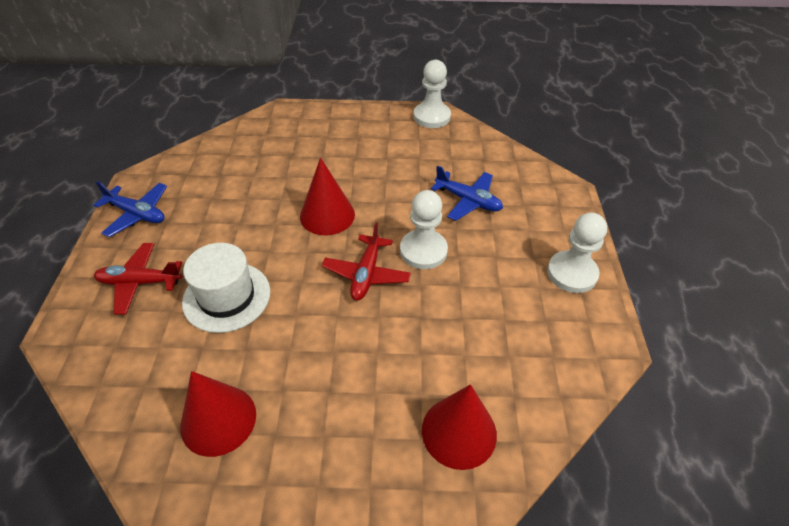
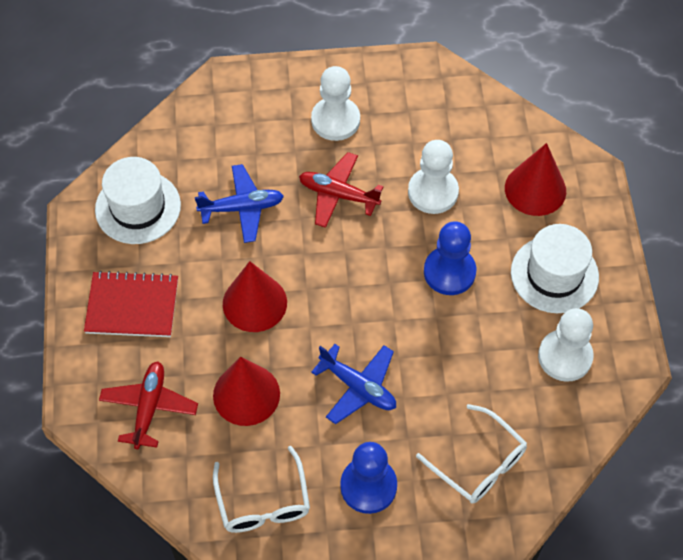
blue pawn: 0 -> 2
red notebook: 0 -> 1
white glasses: 0 -> 2
white hat: 1 -> 2

